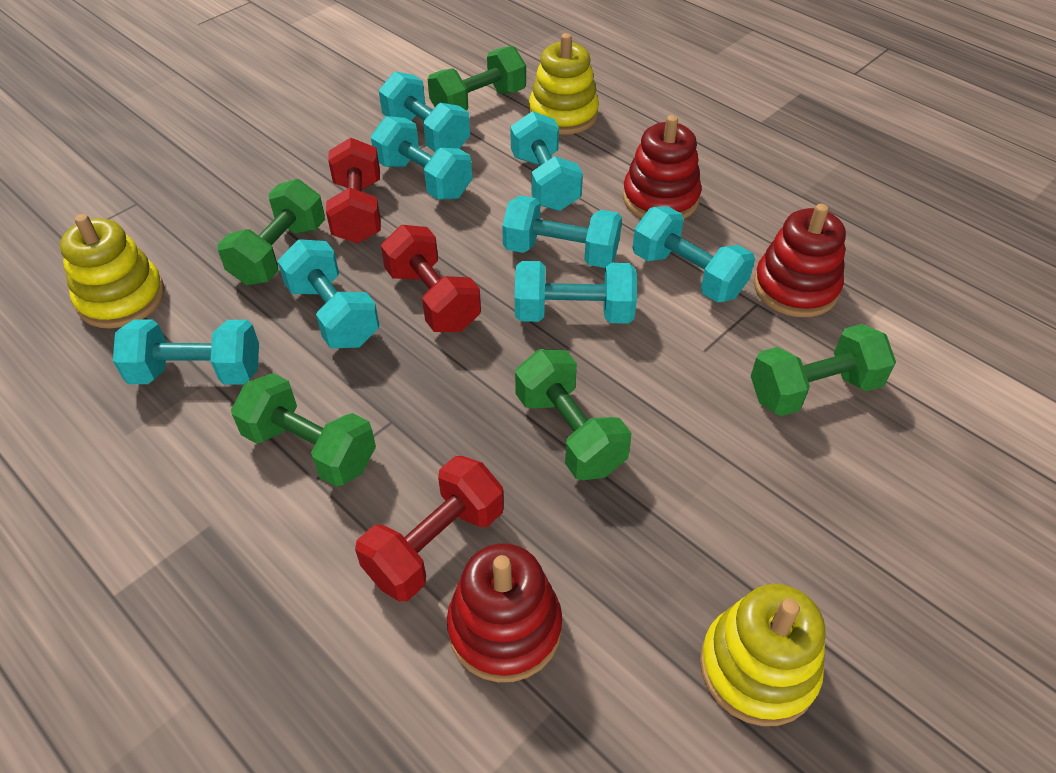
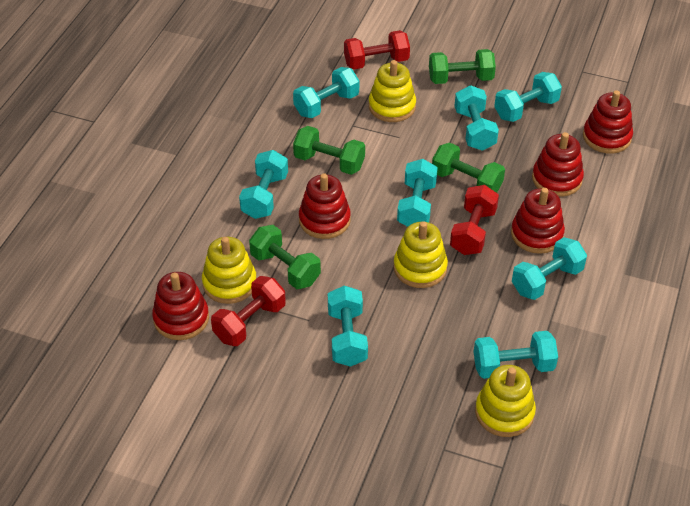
green dumbbell: 5 -> 4
red stacking toy: 3 -> 5
yellow stacking toy: 3 -> 4

